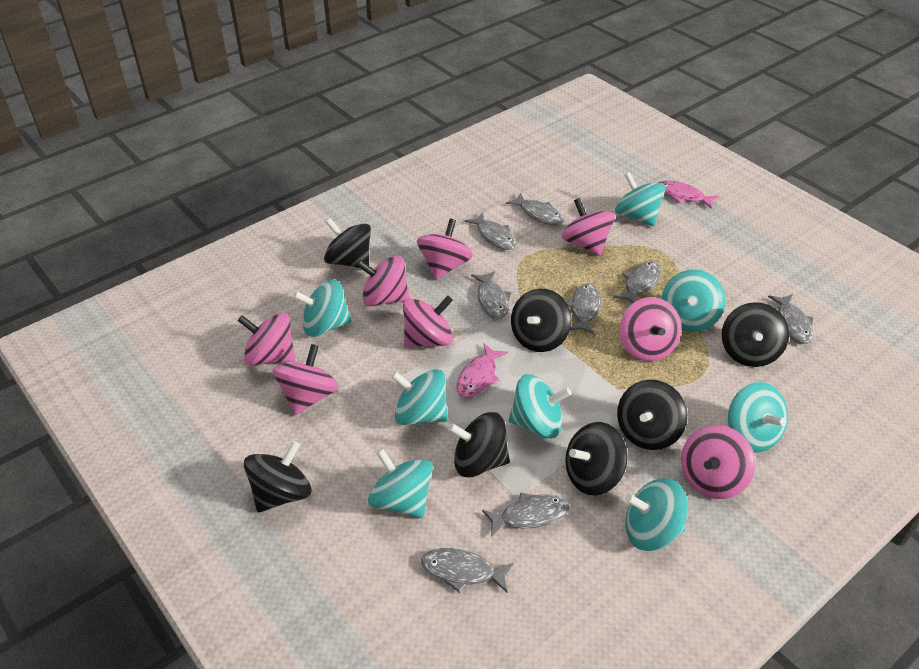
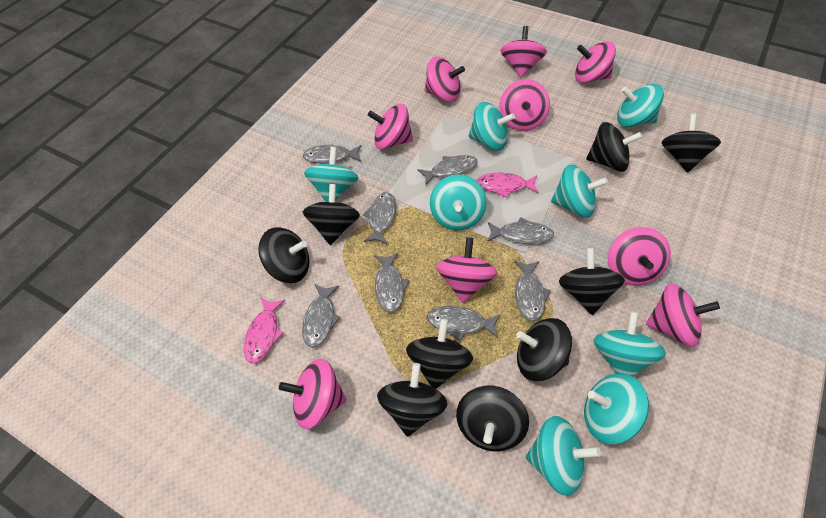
black spinning top: 7 -> 9
pink spinning top: 8 -> 9

